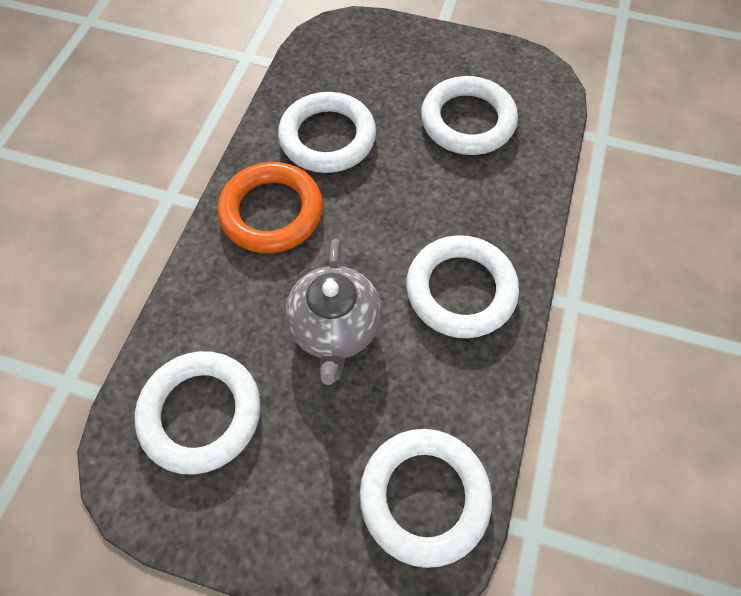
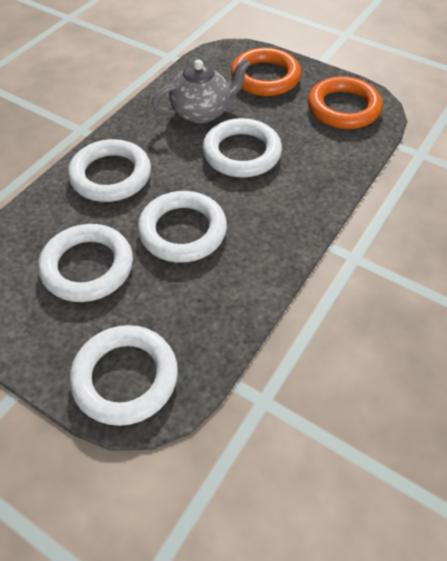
orange ring: 1 -> 2

